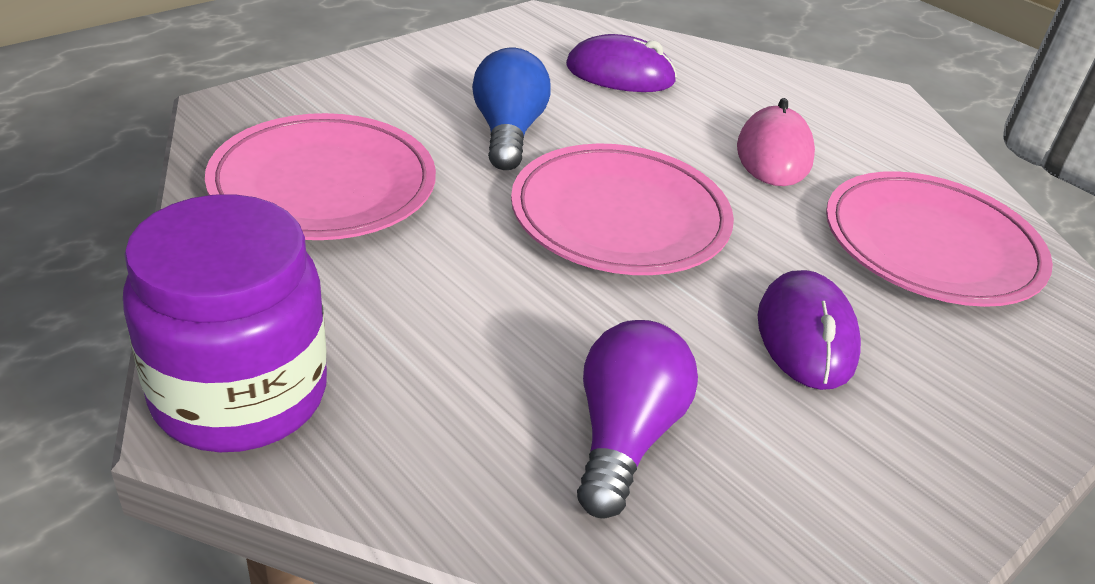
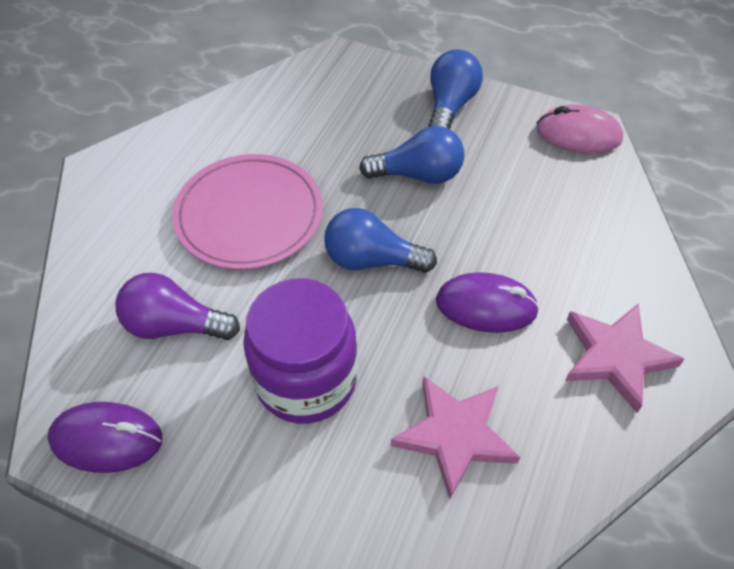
blue light bulb: 1 -> 3
pink plate: 3 -> 1
pink star: 0 -> 2

